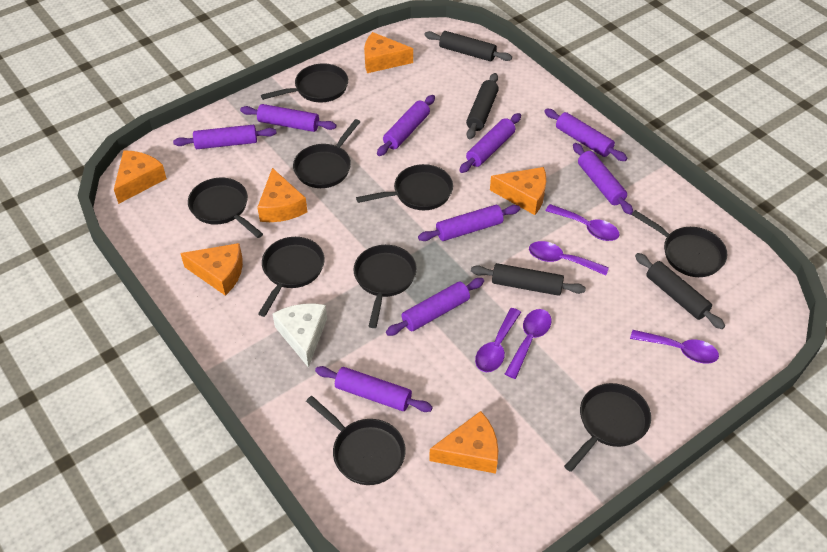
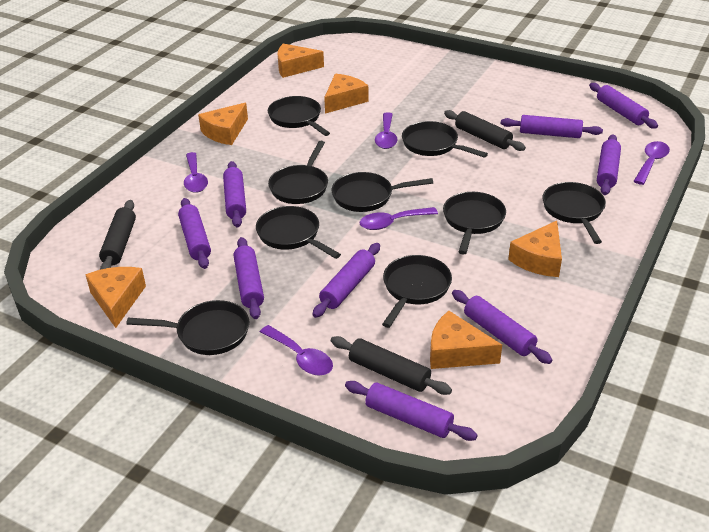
black rolling pin: 4 -> 3
white cheese: 1 -> 0

